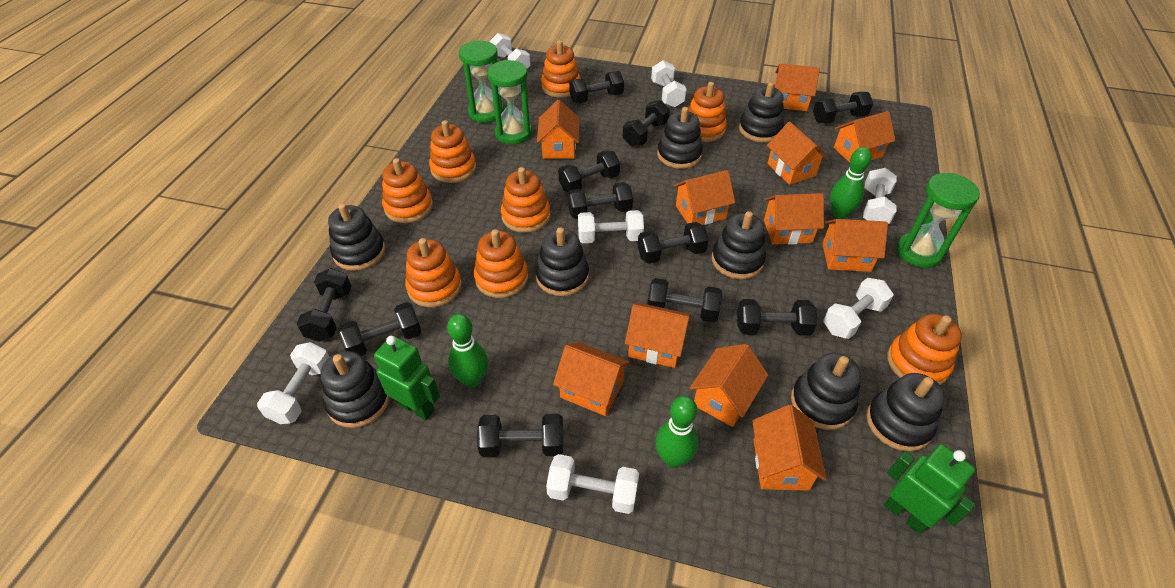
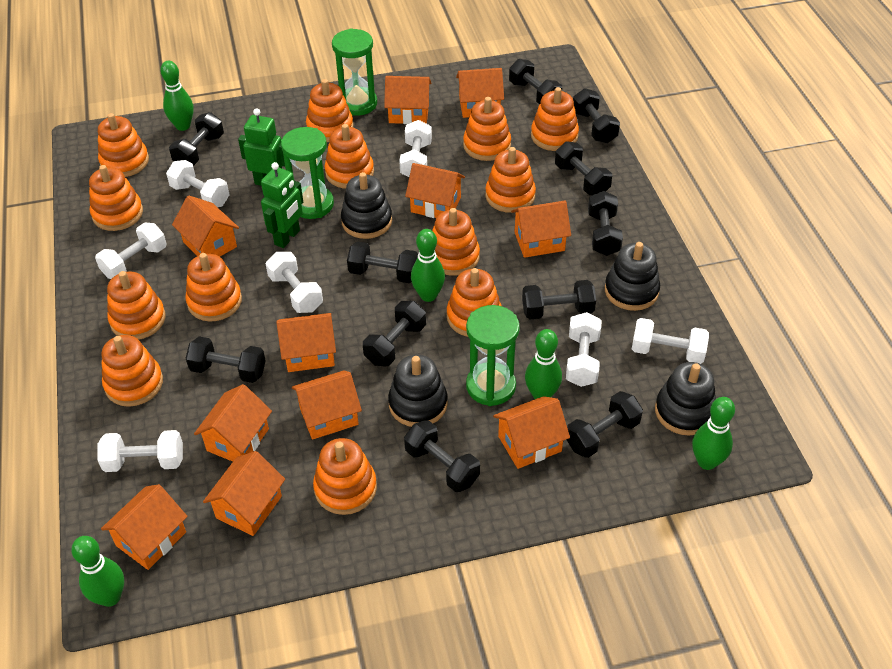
black stacking toy: 8 -> 4
green bowling pin: 3 -> 5
orange stacking toy: 8 -> 13

